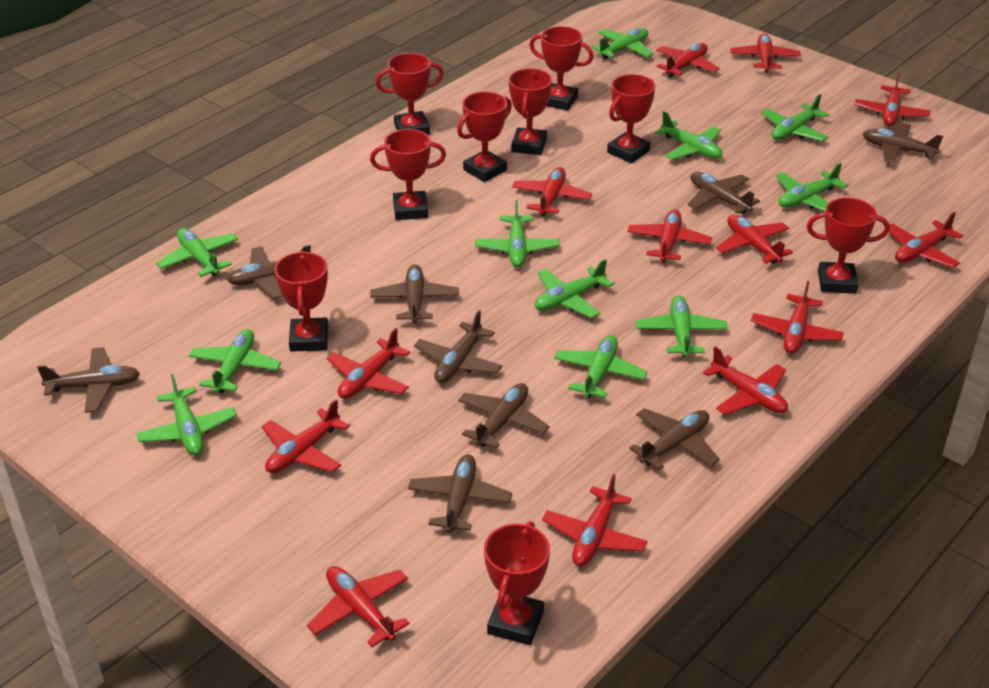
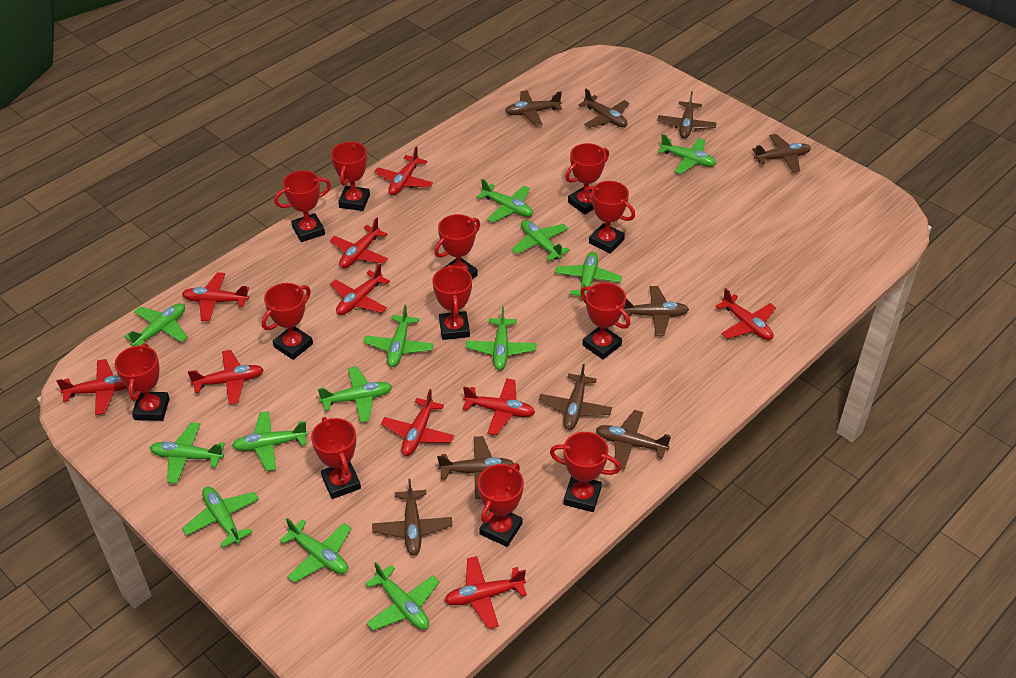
green plane: 11 -> 13
red plane: 13 -> 10
red trophy: 9 -> 12

